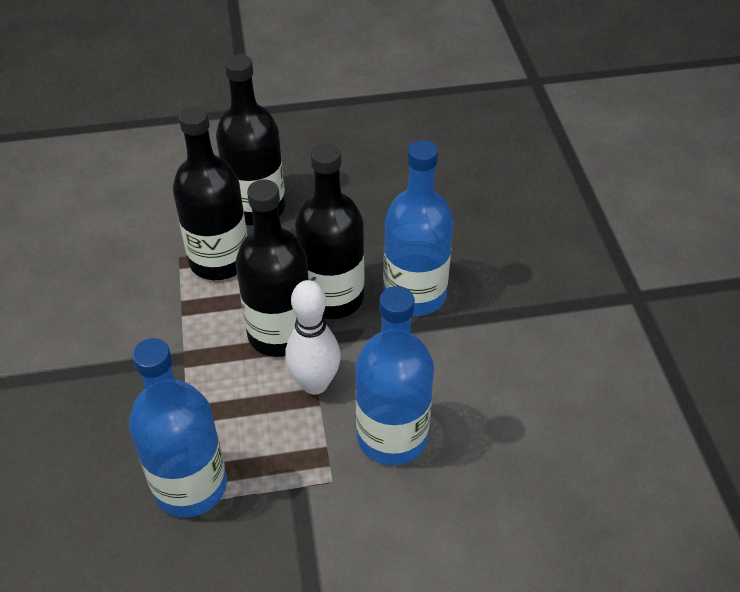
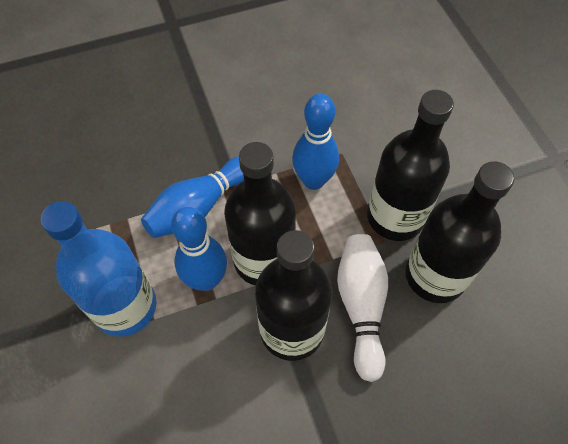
blue bottle: 3 -> 1
blue bowling pin: 0 -> 3

